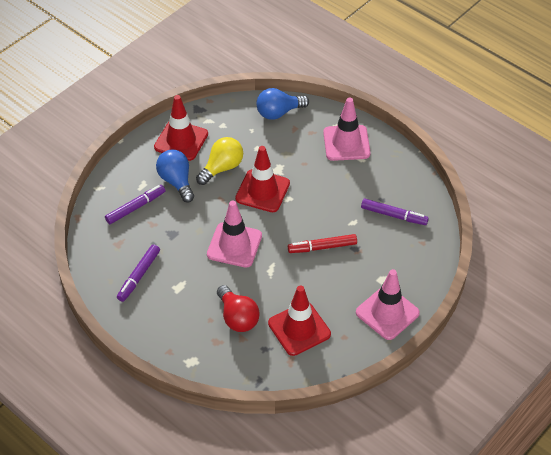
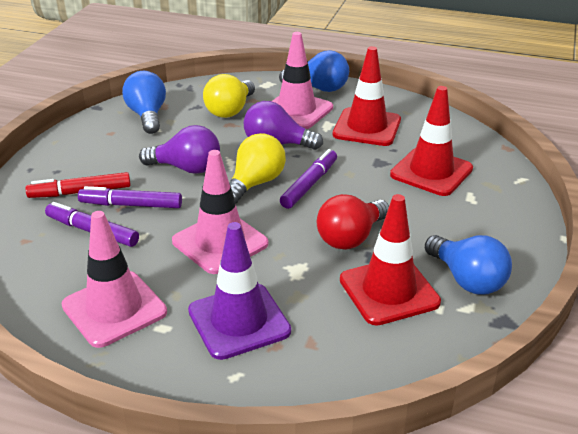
blue light bulb: 2 -> 3
purple light bulb: 0 -> 2
purple traffic cone: 0 -> 1
yellow light bulb: 1 -> 2

